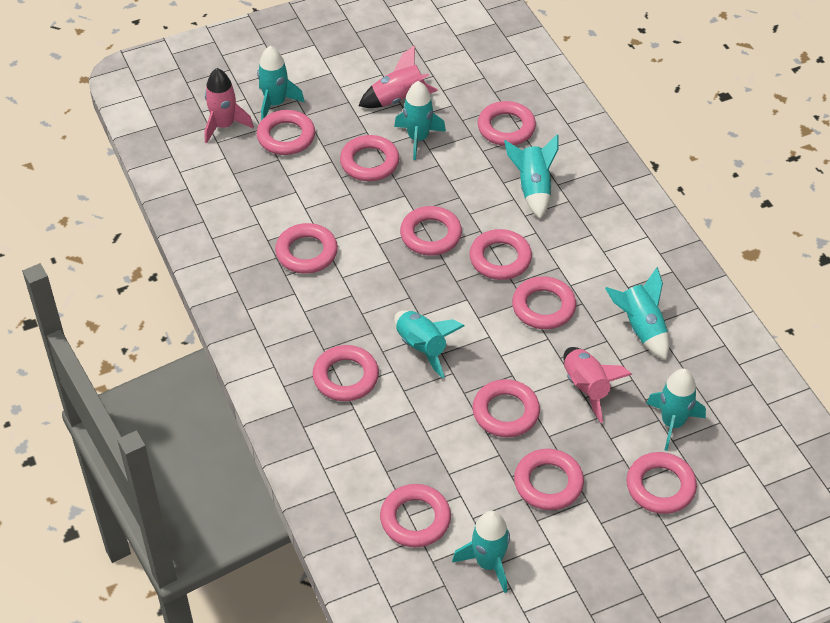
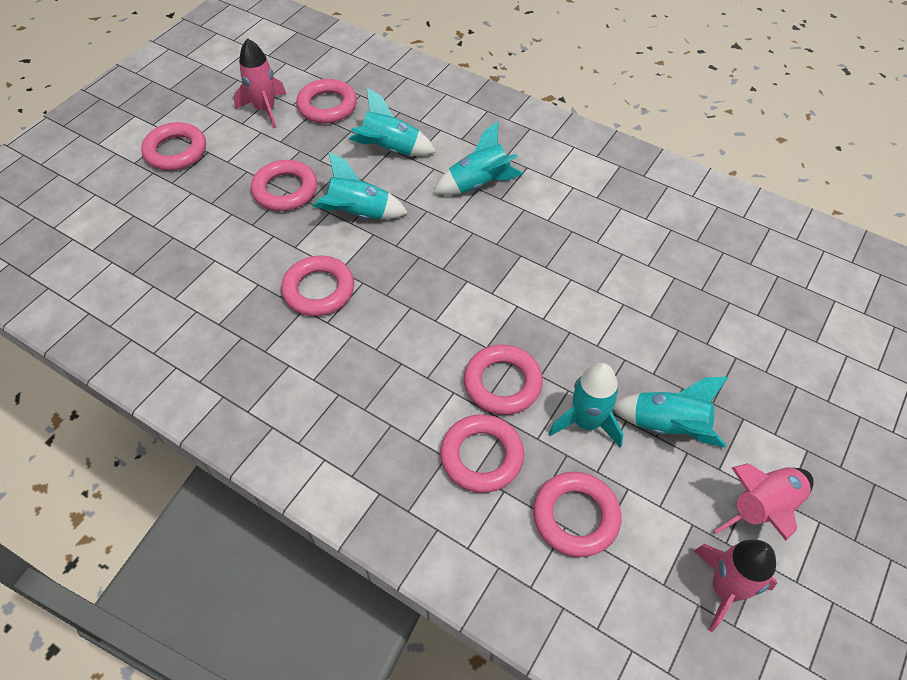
pink ring: 12 -> 7
turquoise rocket: 7 -> 5

